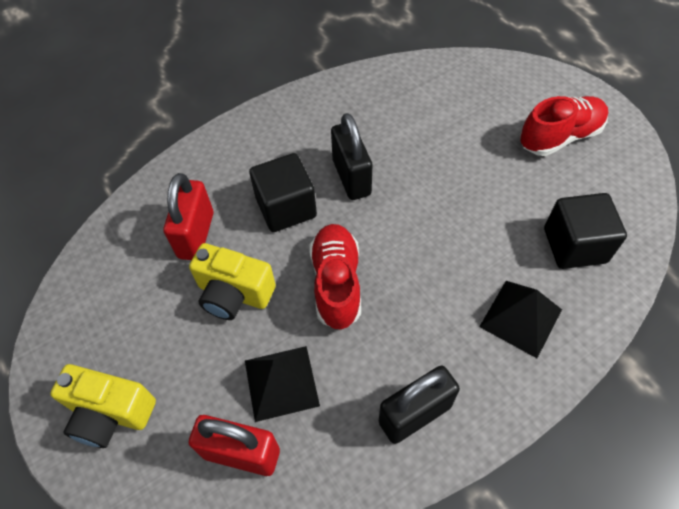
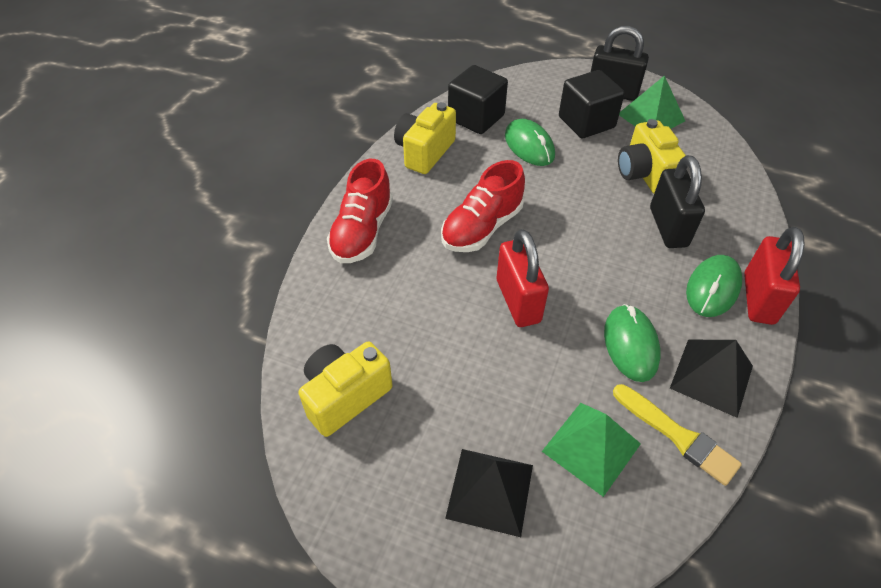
green mouse: 0 -> 3
green pyramid: 0 -> 2
yellow brush: 0 -> 1
yellow camera: 2 -> 3

